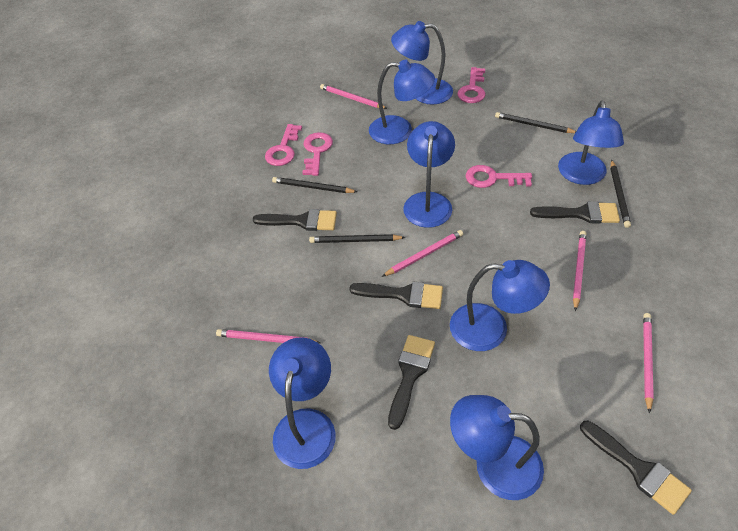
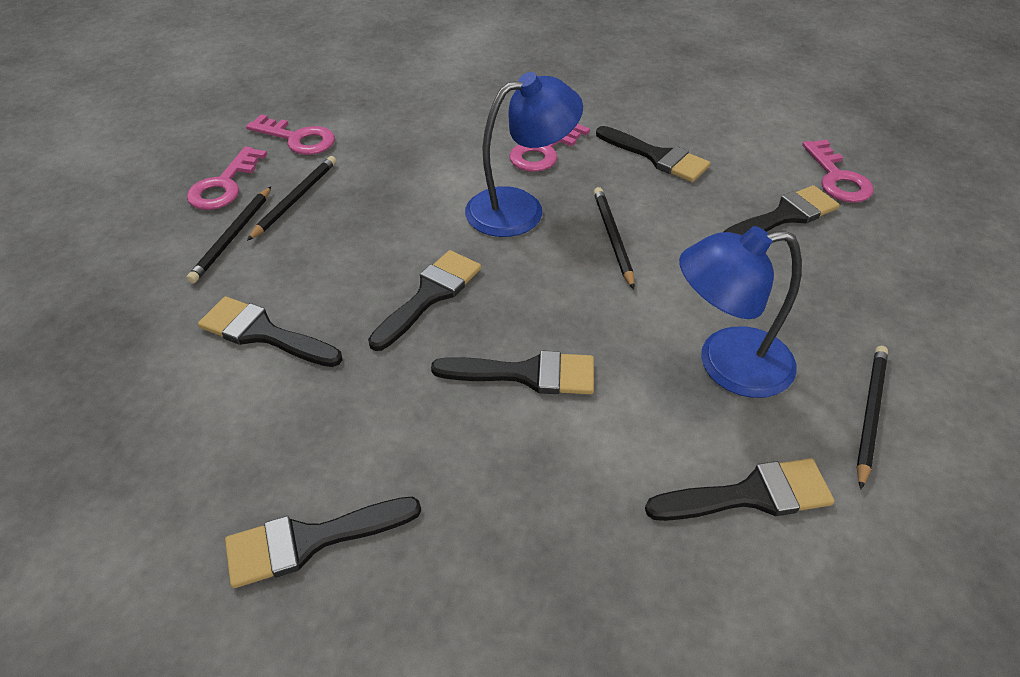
black brush: 5 -> 7
blue lamp: 7 -> 2
pink pencil: 5 -> 0

